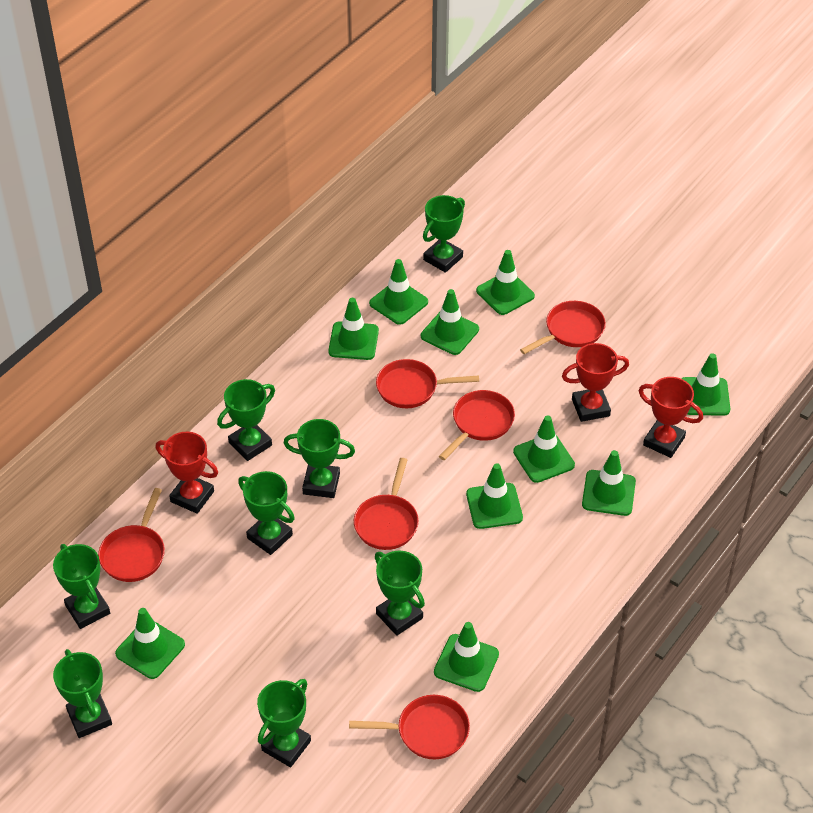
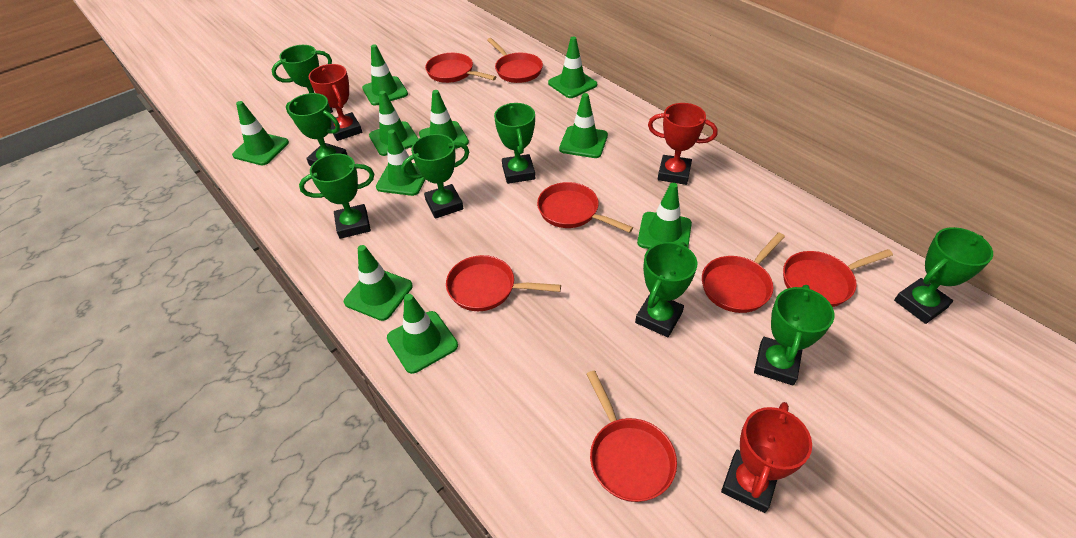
red pan: 6 -> 7

